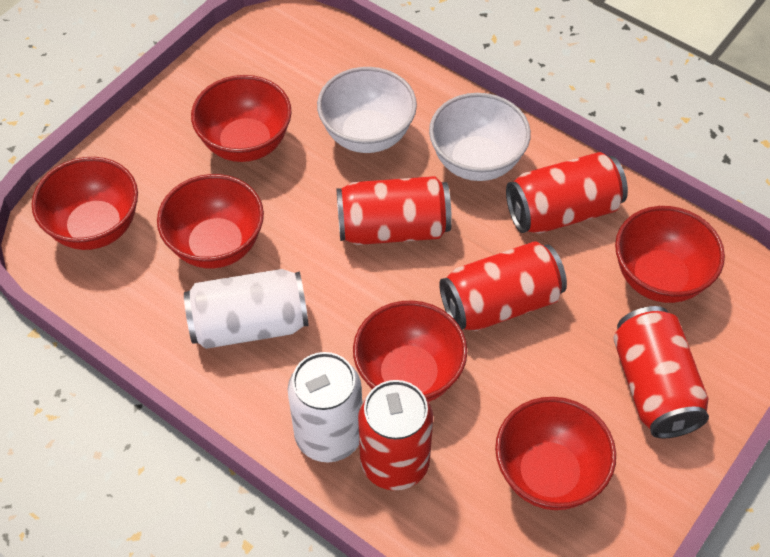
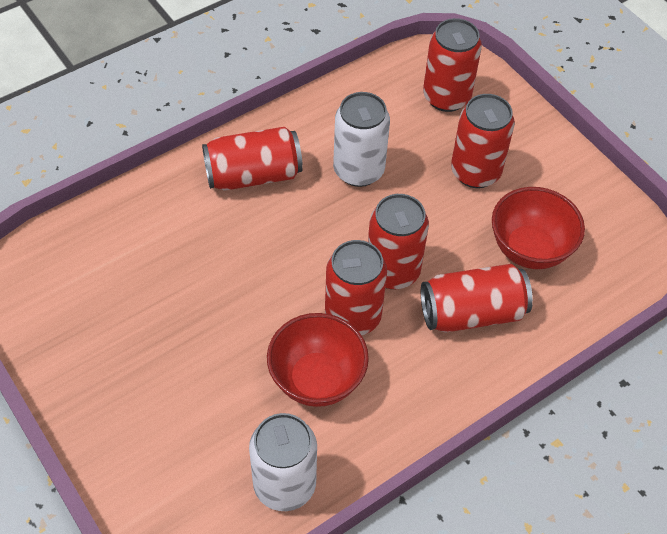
red bowl: 6 -> 2
red can: 5 -> 6
white bowl: 2 -> 0

